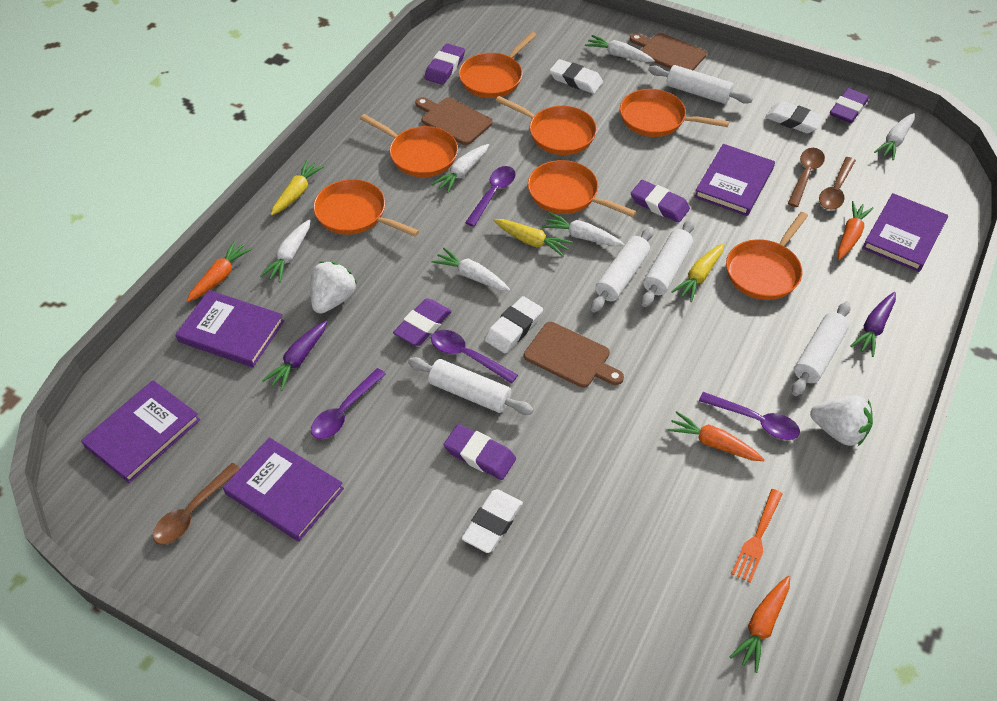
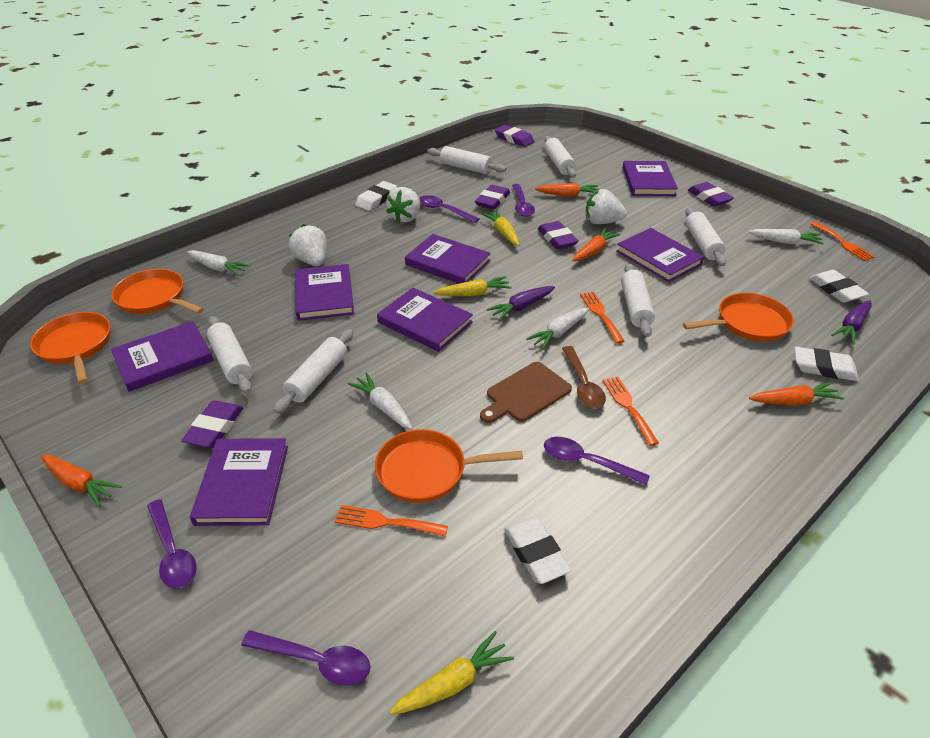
brown cutting board: 3 -> 1
brown spoon: 3 -> 1
orange fork: 1 -> 4
orange pan: 7 -> 4
purple book: 5 -> 7
purple spoon: 4 -> 5
white carrot: 6 -> 4
white rolling pin: 5 -> 6
white strawberry: 2 -> 3

